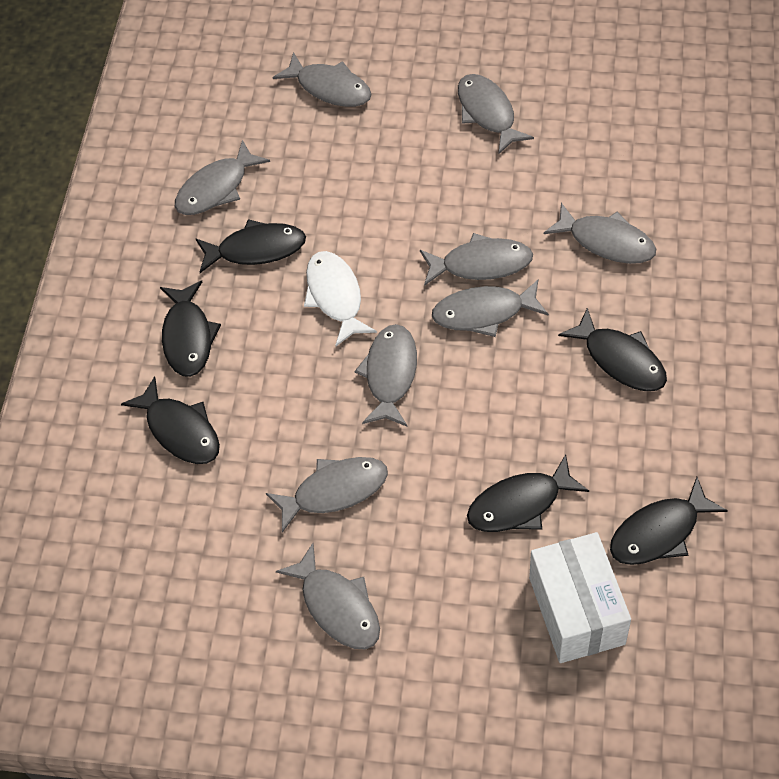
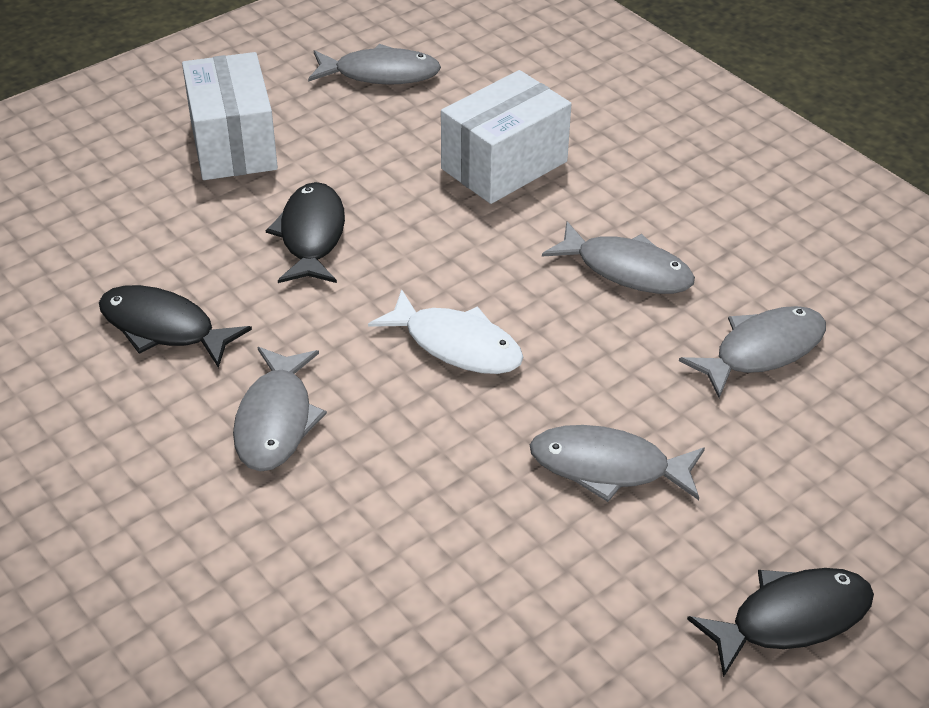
black fish: 6 -> 3
grey fish: 9 -> 5
white box: 1 -> 2

